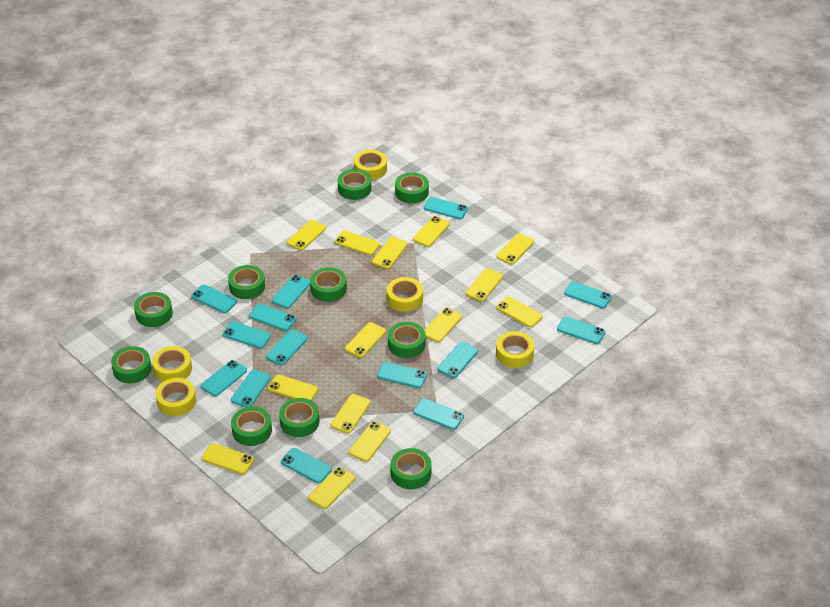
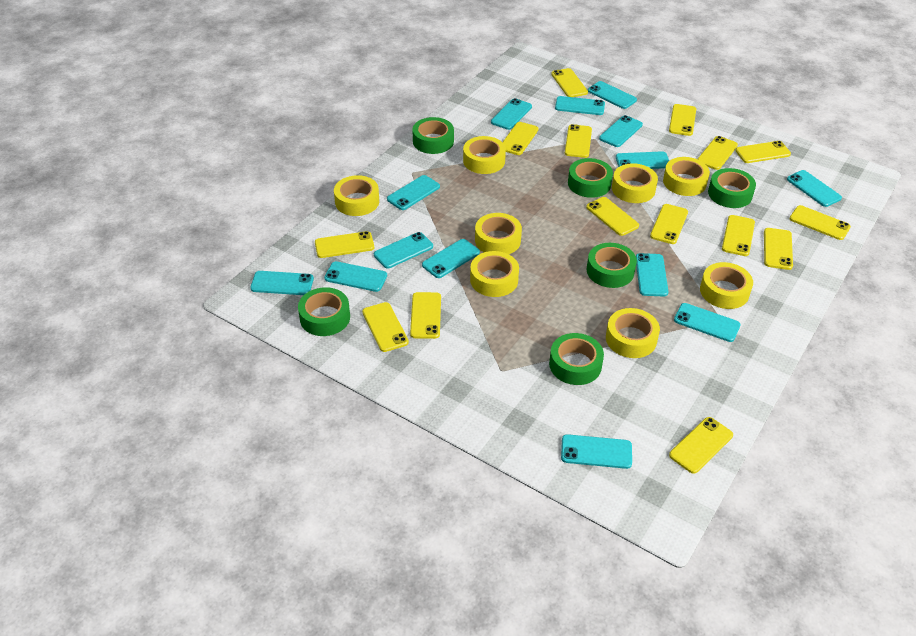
green tape: 10 -> 6
yellow phone: 14 -> 15
yellow tape: 5 -> 8

